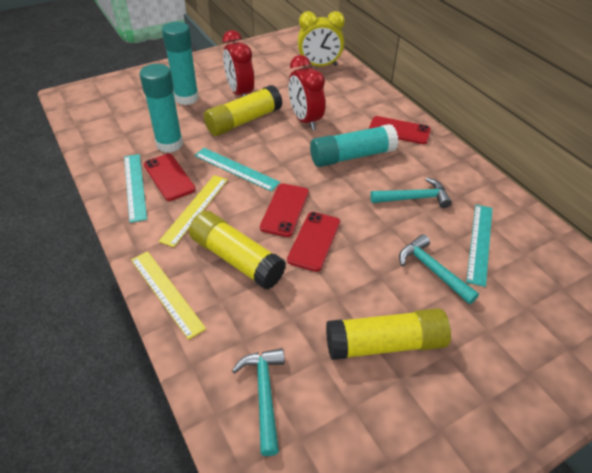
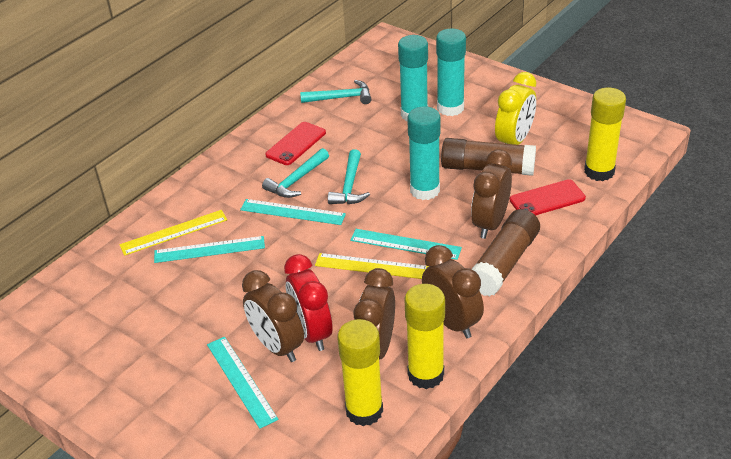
brown clock: 0 -> 4
brown glue stick: 0 -> 2
red clock: 2 -> 1
red phone: 4 -> 2
turquoise ruler: 3 -> 4

